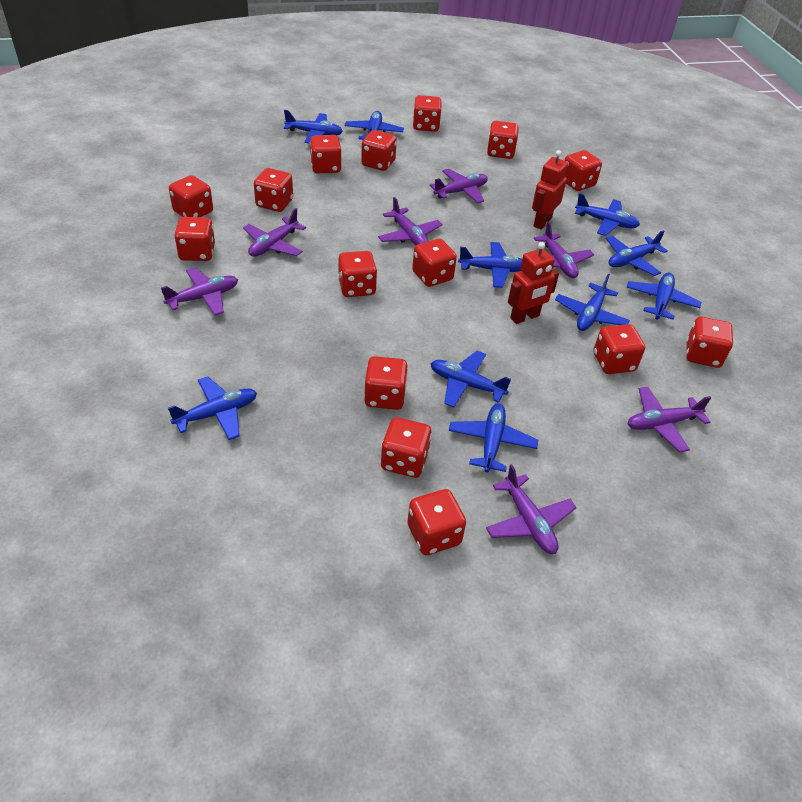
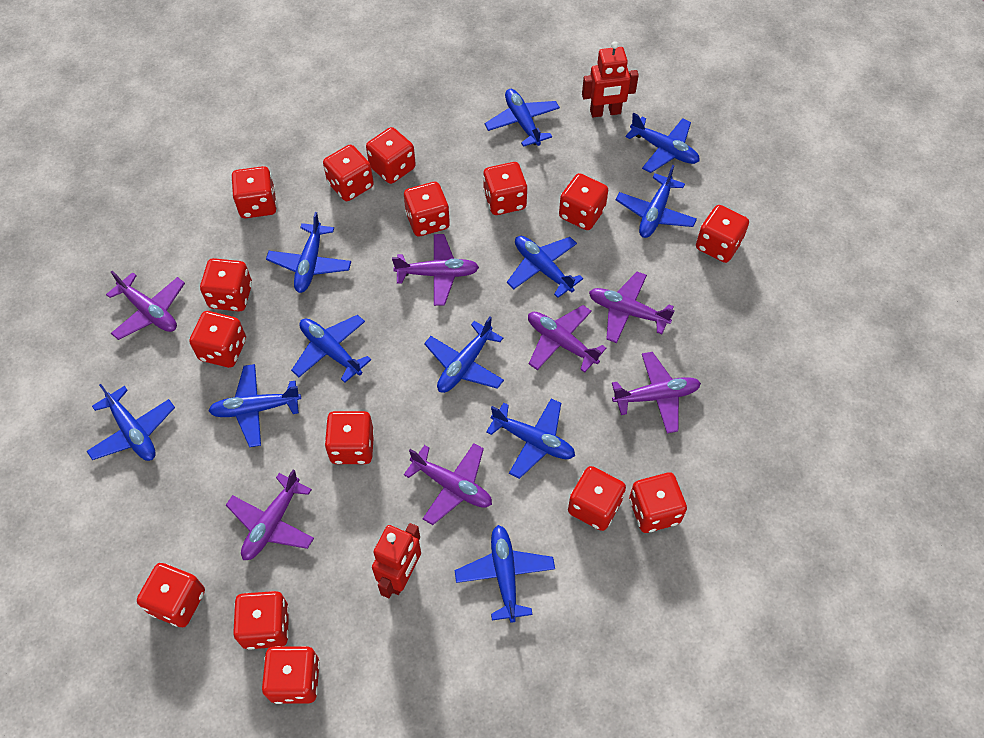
blue plane: 10 -> 11

